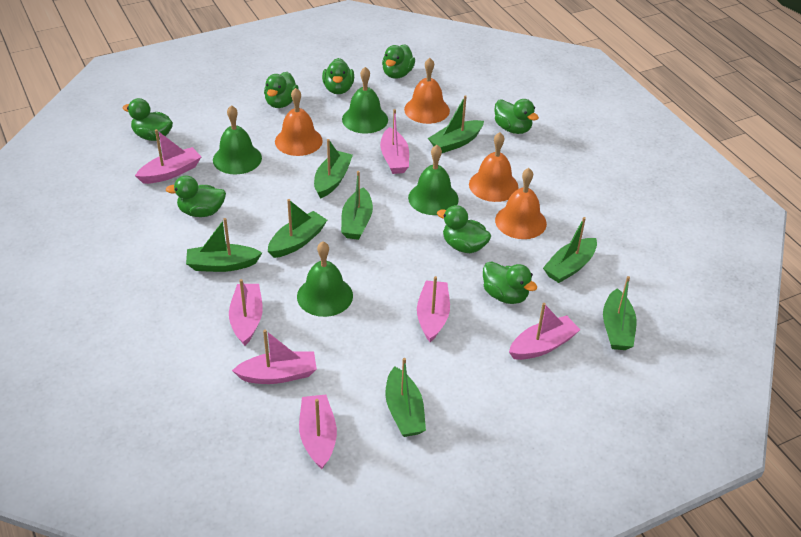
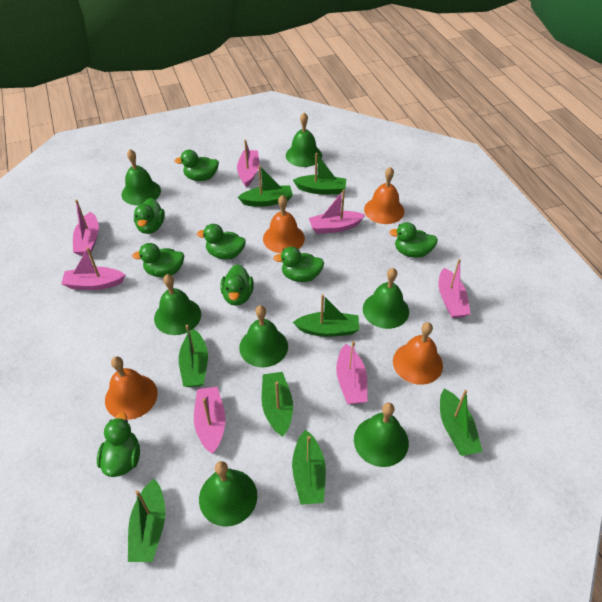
green bell: 4 -> 7

